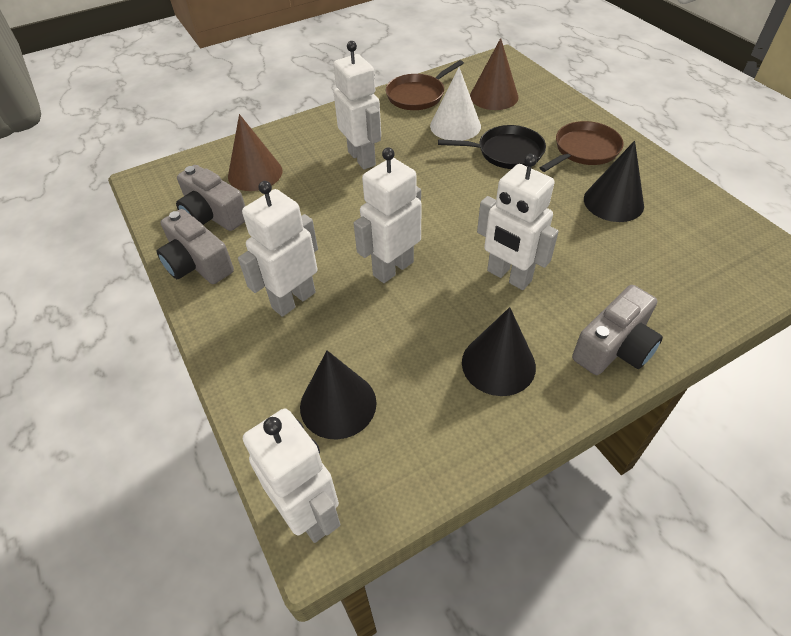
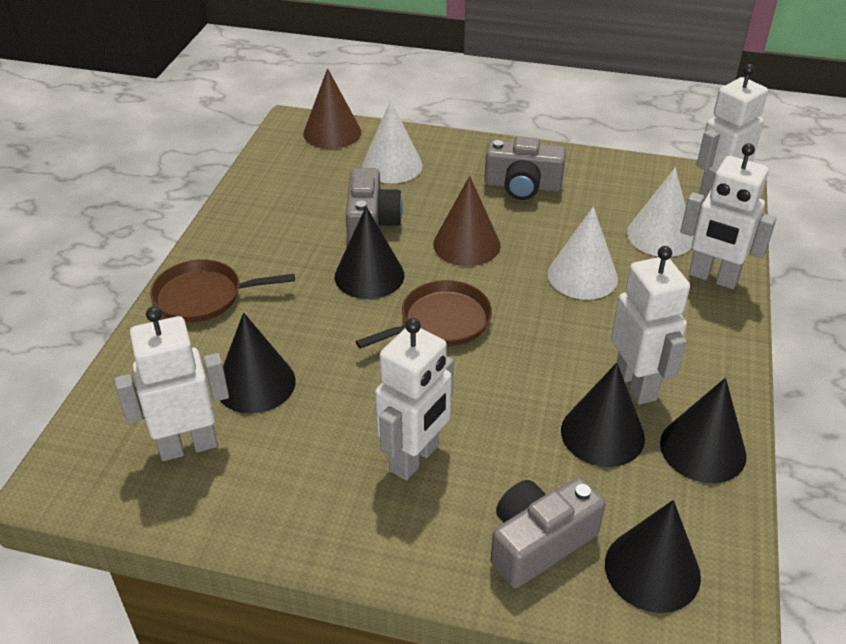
black cone: 3 -> 5
black pan: 1 -> 0
white cone: 1 -> 3

